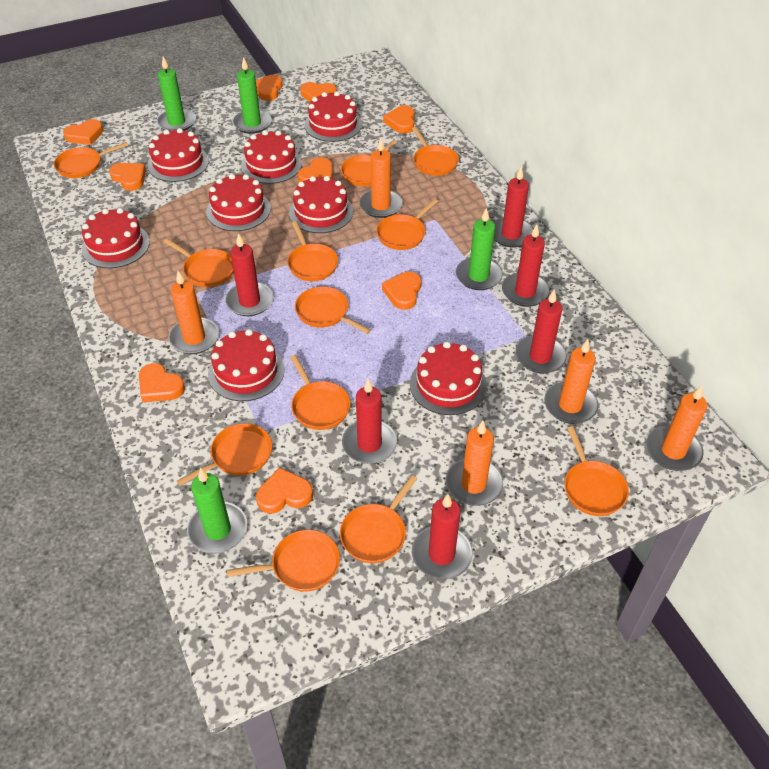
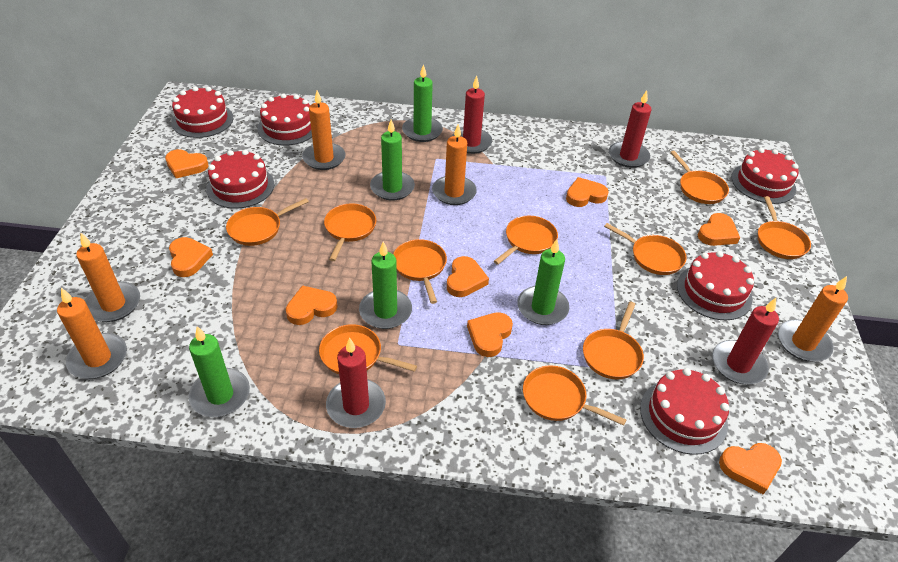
green candle: 4 -> 5
orange heart: 9 -> 8
orange pan: 12 -> 10
red cake: 8 -> 6
red candle: 6 -> 4

